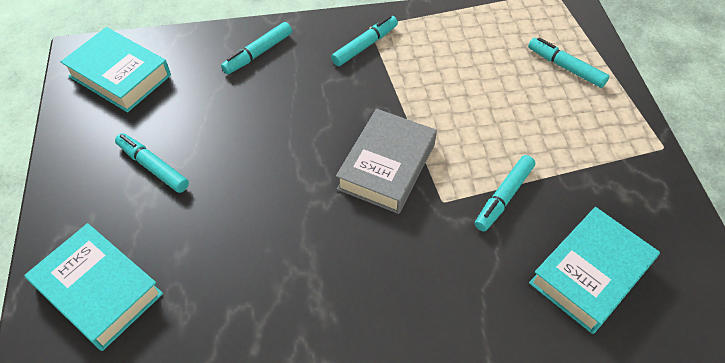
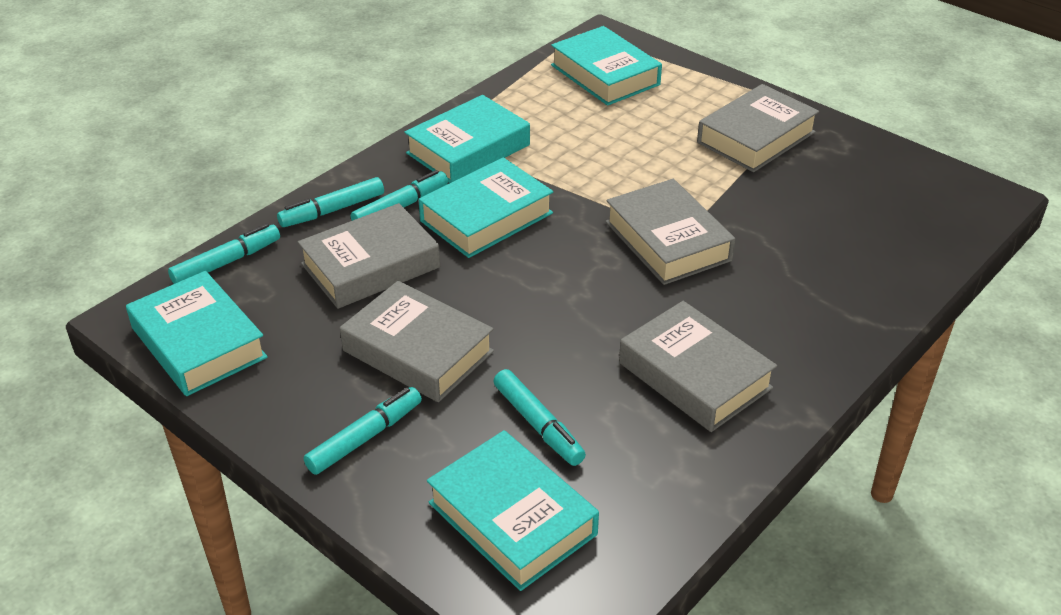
grey book: 1 -> 5
turquoise book: 3 -> 5

